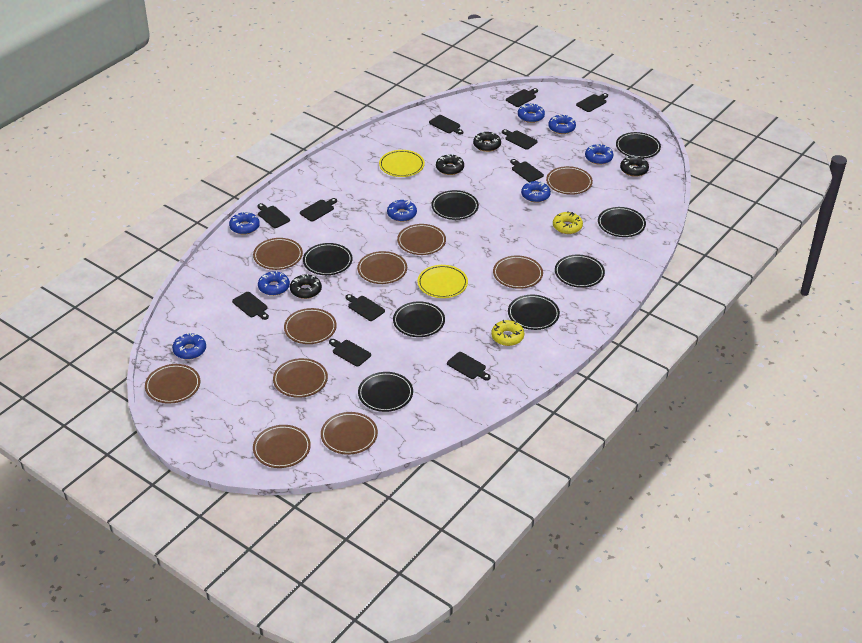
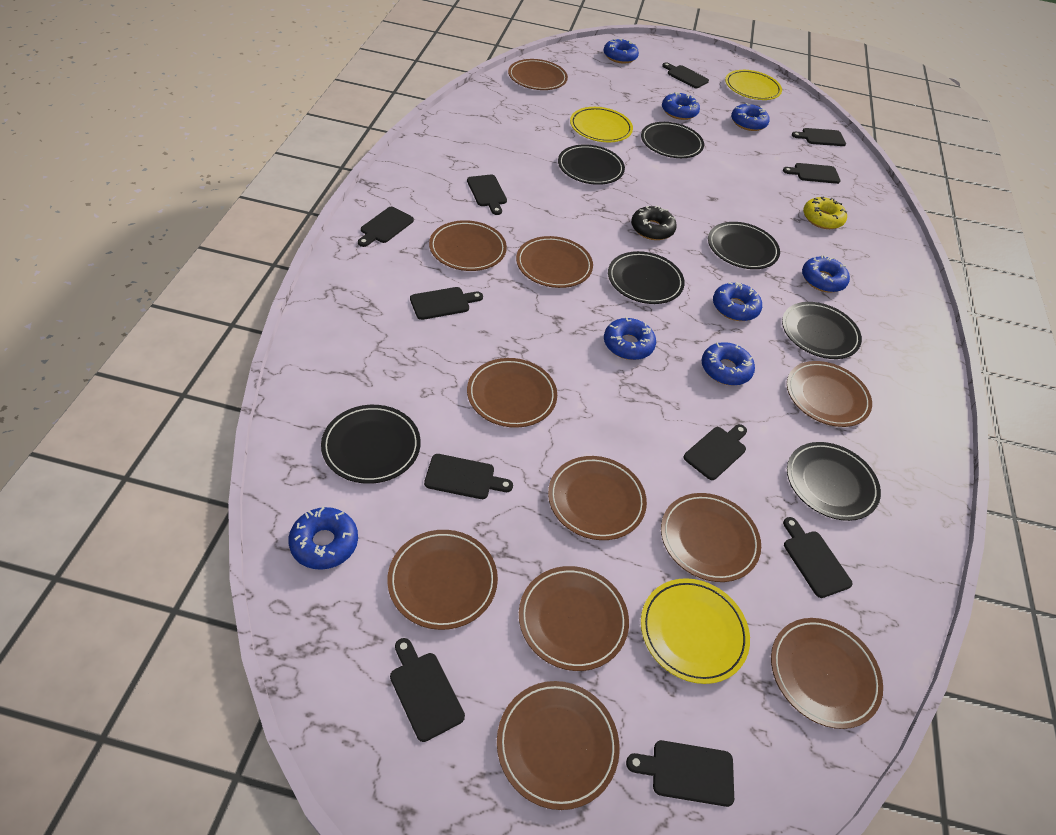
black donut: 4 -> 1
black plate: 8 -> 7
brown plate: 10 -> 11
yellow donut: 2 -> 1
yellow plate: 2 -> 3

